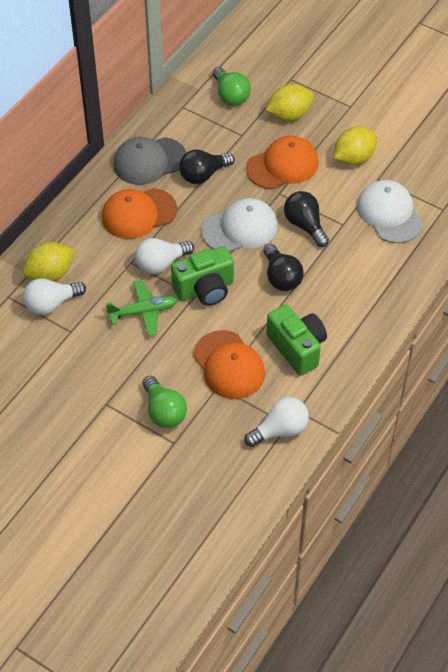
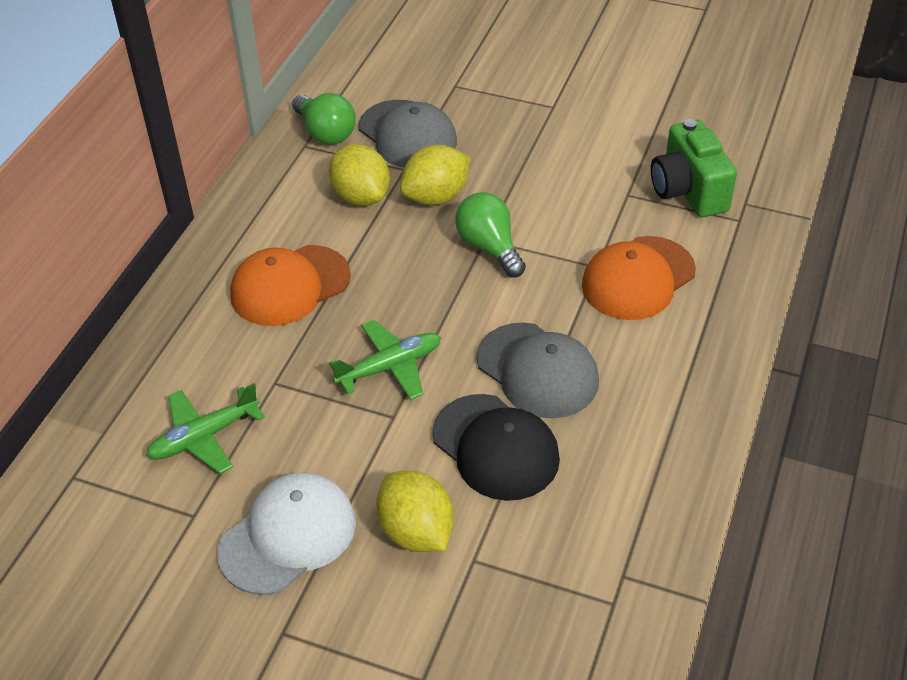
black cap: 0 -> 1
black light bulb: 3 -> 0
green camera: 2 -> 1
green plane: 1 -> 2
grey cap: 1 -> 2
orange cap: 3 -> 2
white cap: 2 -> 1
white light bulb: 3 -> 0

